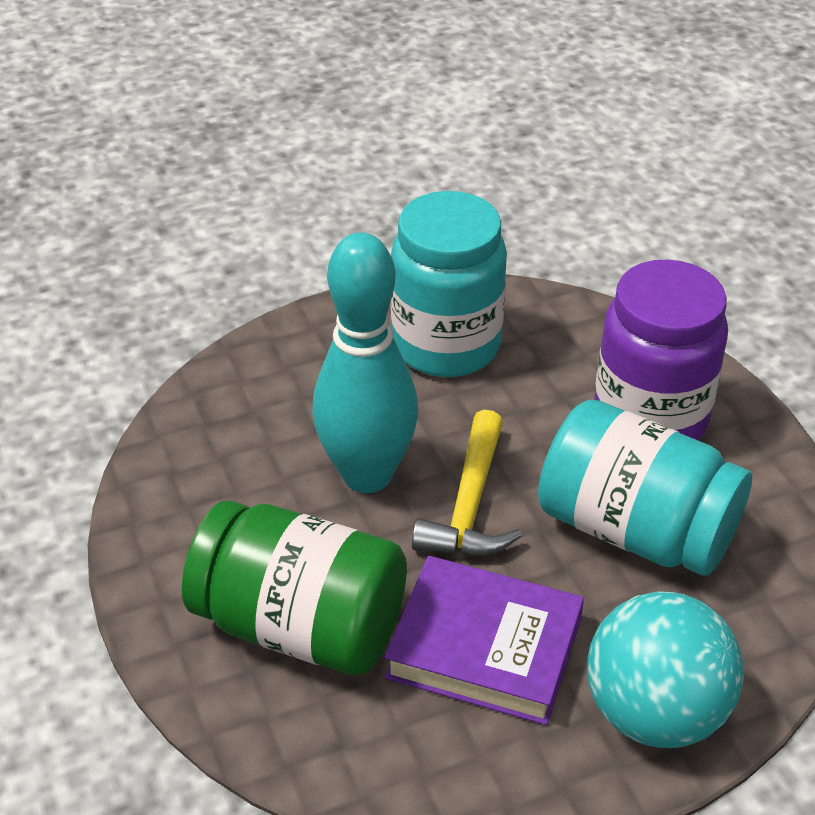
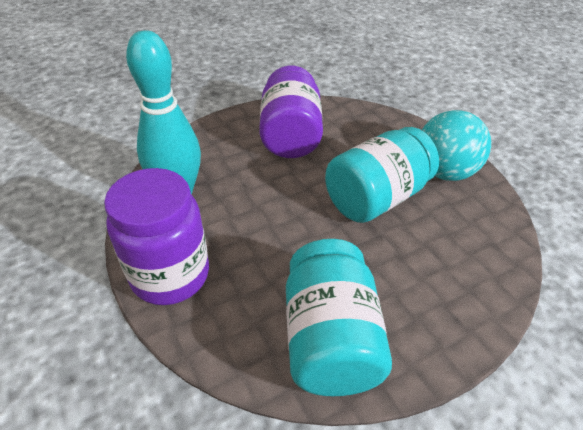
green jar: 1 -> 0
purple book: 1 -> 0
purple jar: 1 -> 2
yellow hammer: 1 -> 0

